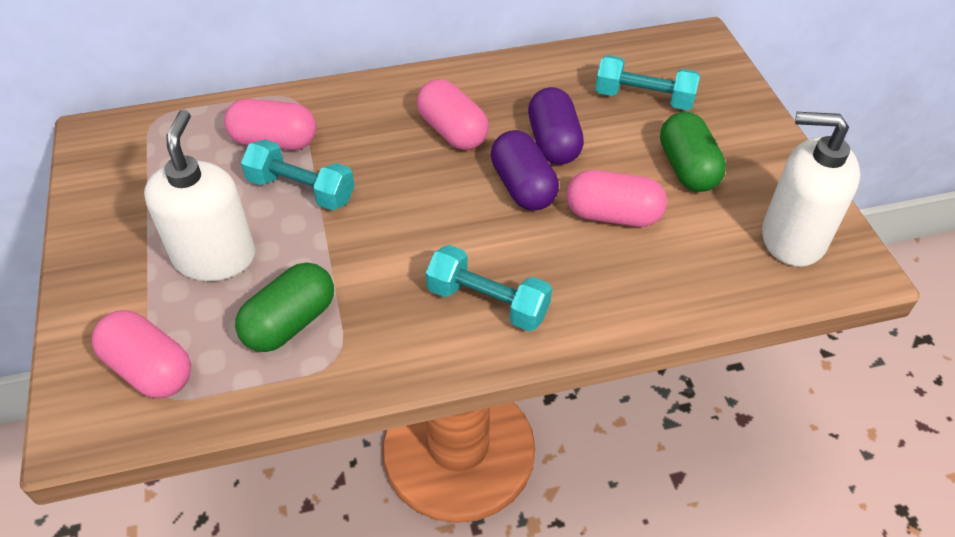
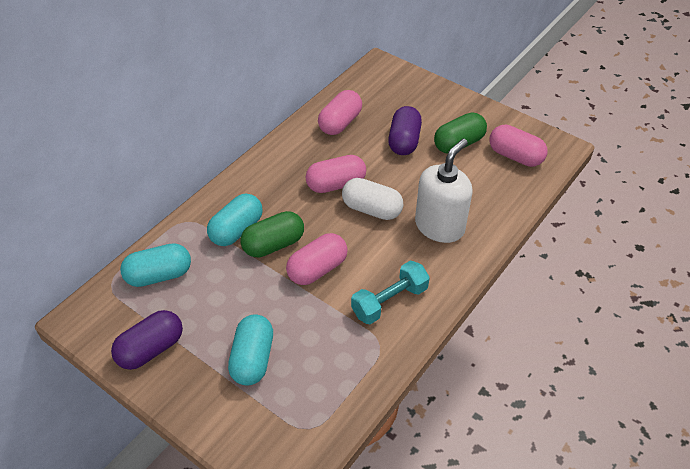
turquoise capsule: 0 -> 3
turquoise dumbbell: 3 -> 1
white capsule: 0 -> 1
white soap dispenser: 2 -> 1

